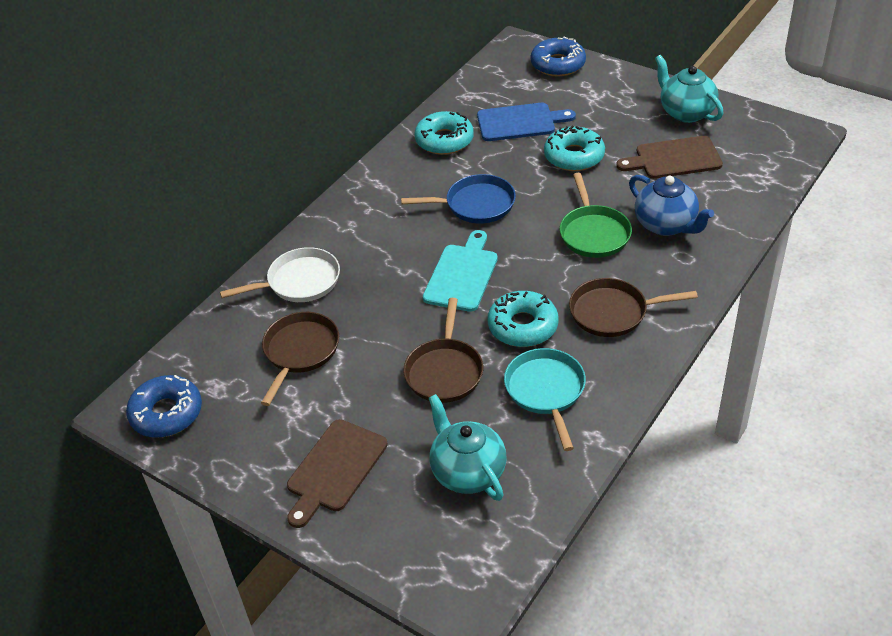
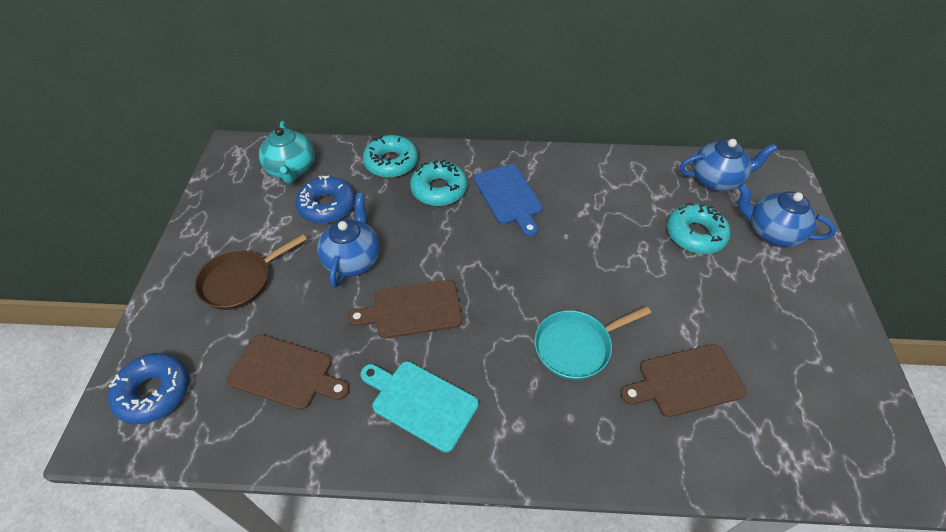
blue pan: 1 -> 0
blue teapot: 1 -> 3
brown cutting board: 2 -> 3
brown pan: 3 -> 1
green pan: 1 -> 0
turquoise teapot: 2 -> 1
white pan: 1 -> 0

